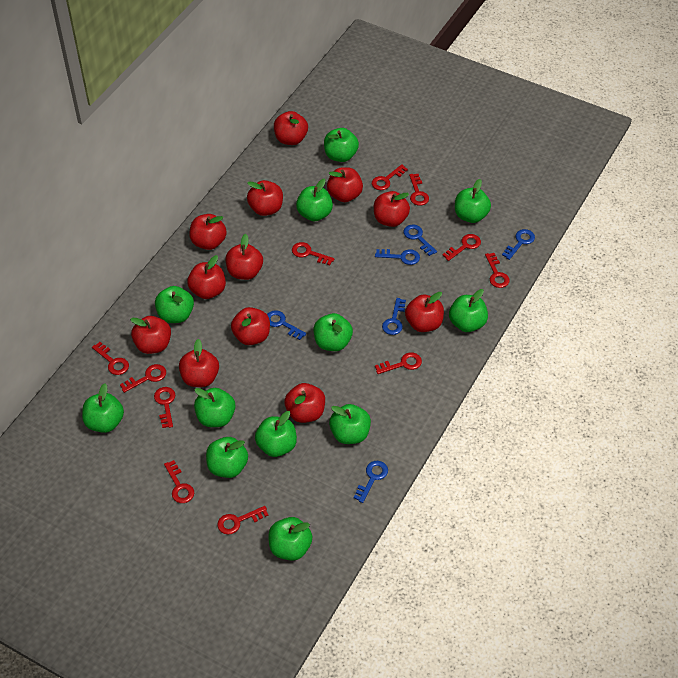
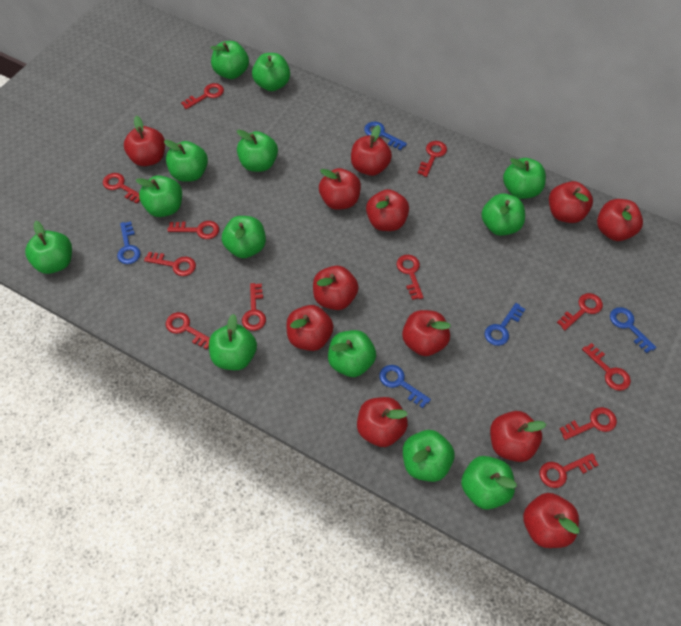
blue key: 6 -> 5
green apple: 12 -> 13
red key: 11 -> 12

